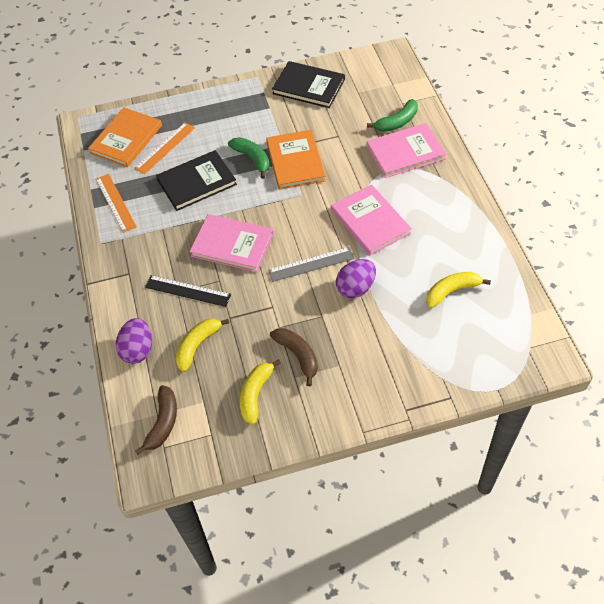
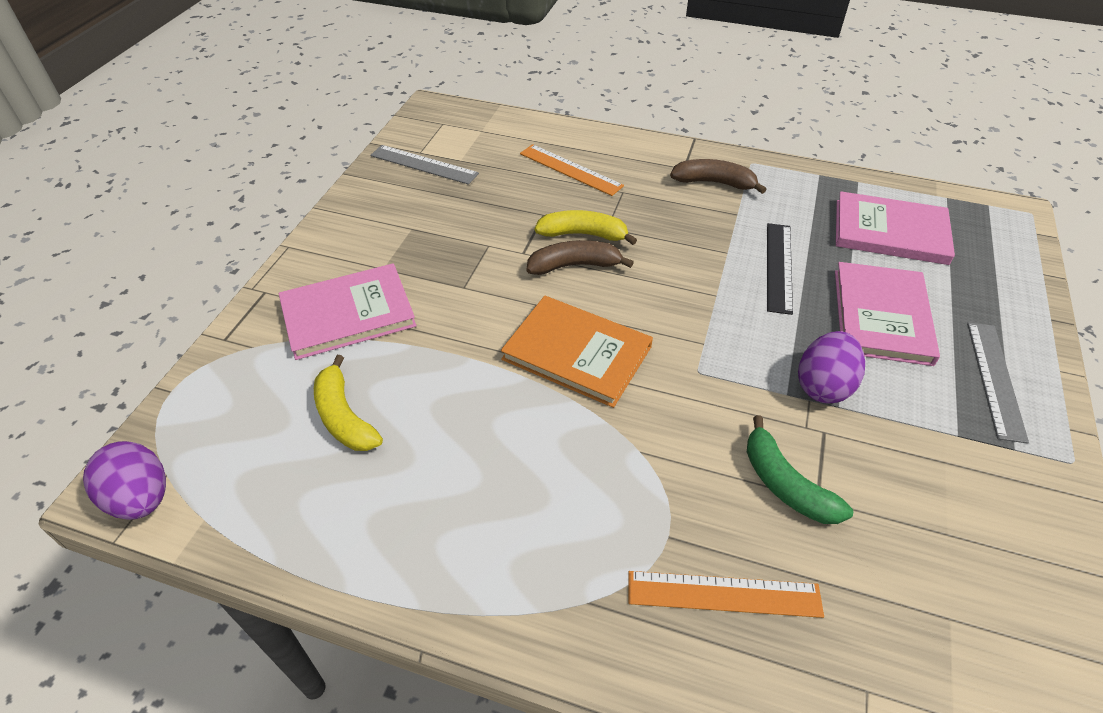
black book: 2 -> 0
green banana: 2 -> 1
grey ruler: 1 -> 2
orange book: 2 -> 1
yellow banana: 3 -> 2

